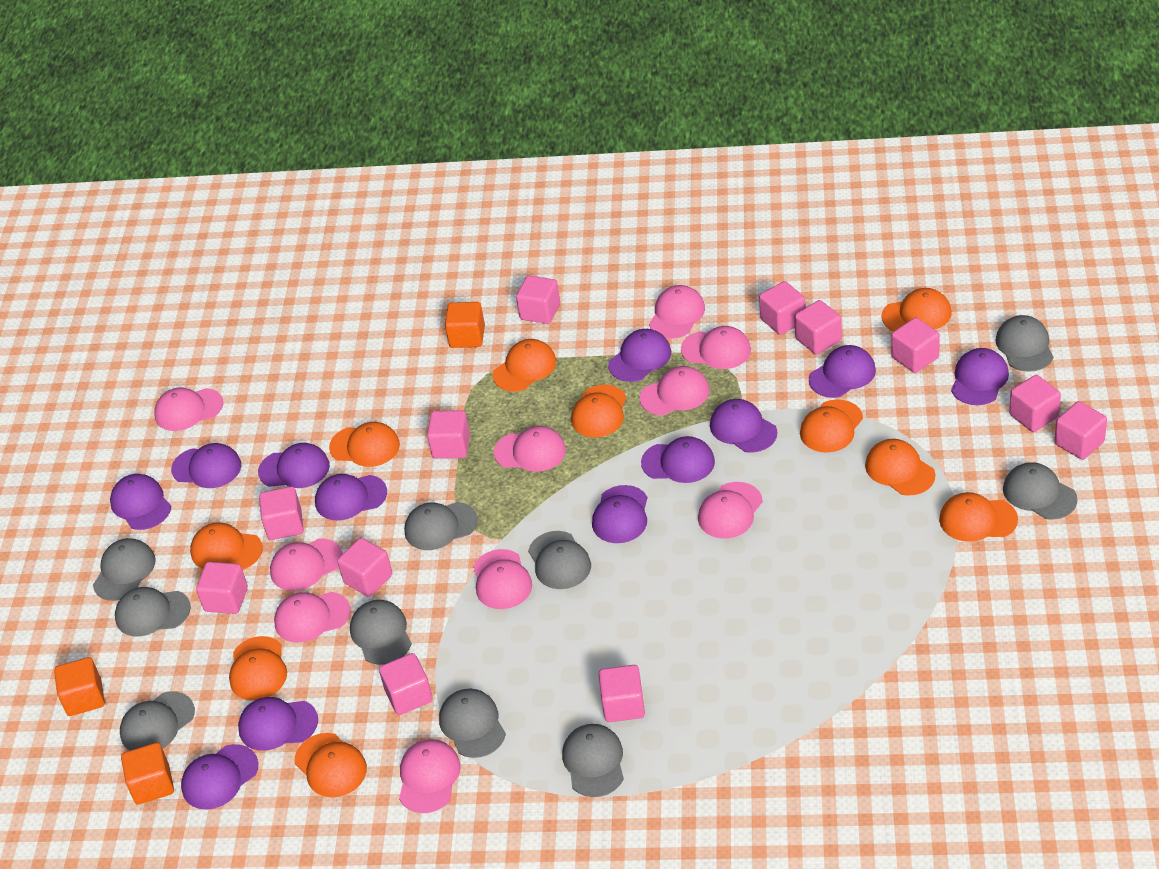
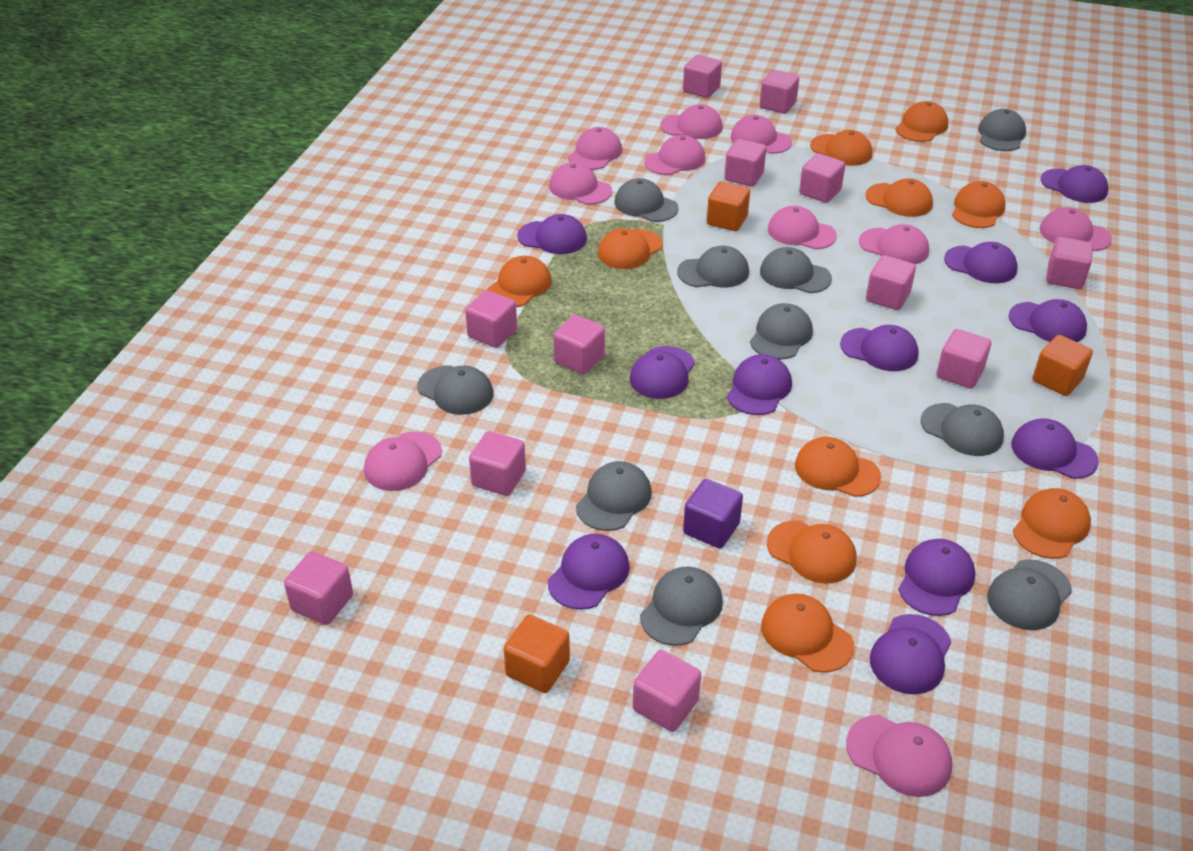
purple cap: 12 -> 11
purple cube: 0 -> 1

